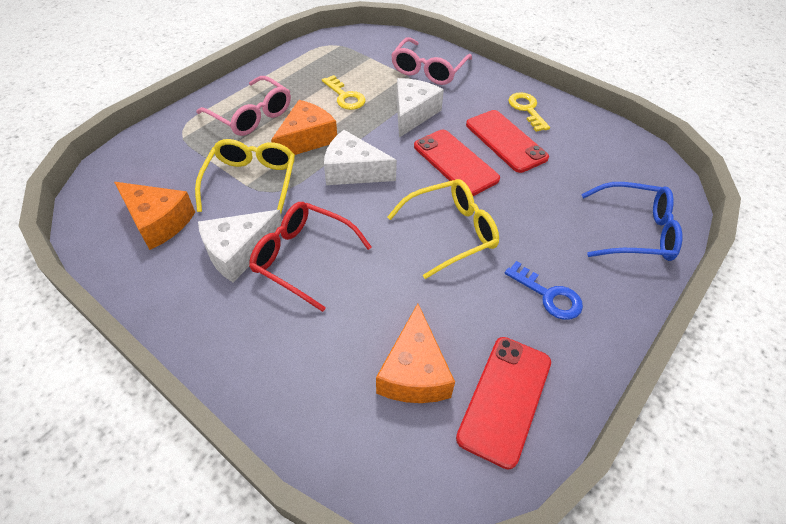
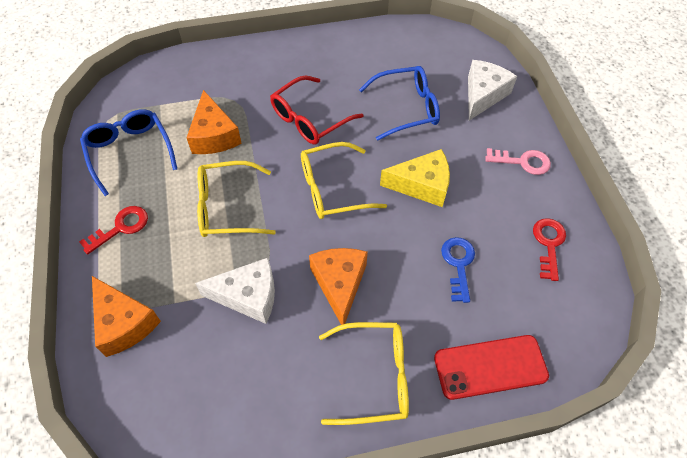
blue glasses: 1 -> 2
pink glasses: 2 -> 0
pink key: 0 -> 1
red key: 0 -> 2
red phone: 3 -> 1
white cheese: 3 -> 2
yellow cheese: 0 -> 1
yellow glasses: 2 -> 3
yellow key: 2 -> 0

